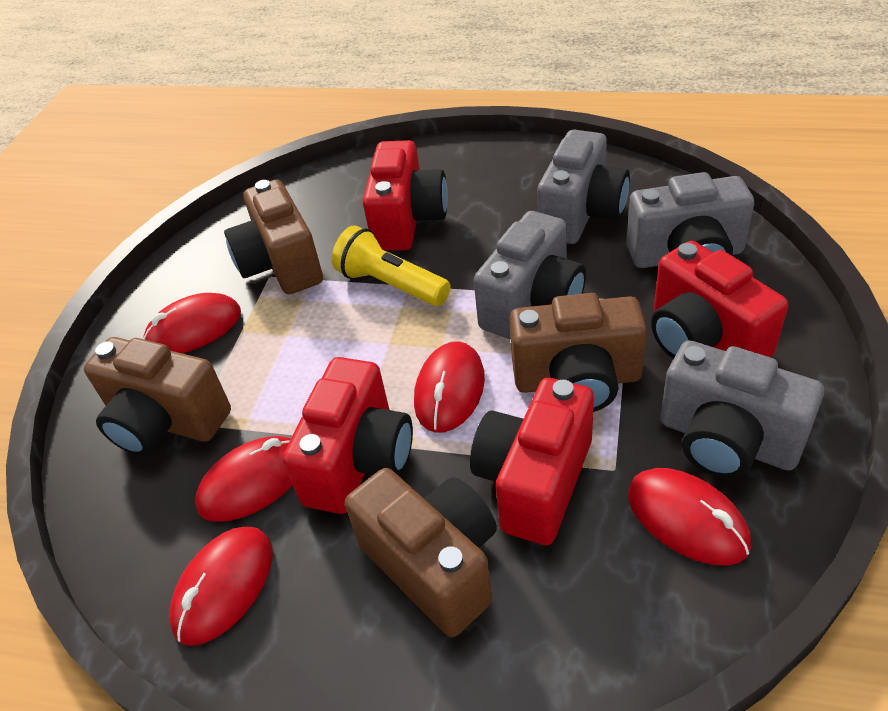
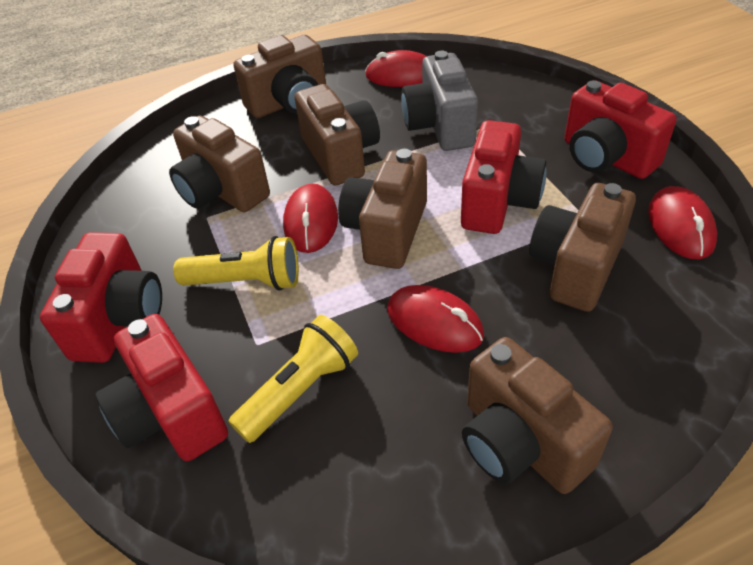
brown camera: 4 -> 6
grey camera: 4 -> 1
red mouse: 5 -> 4
yellow flashlight: 1 -> 2

